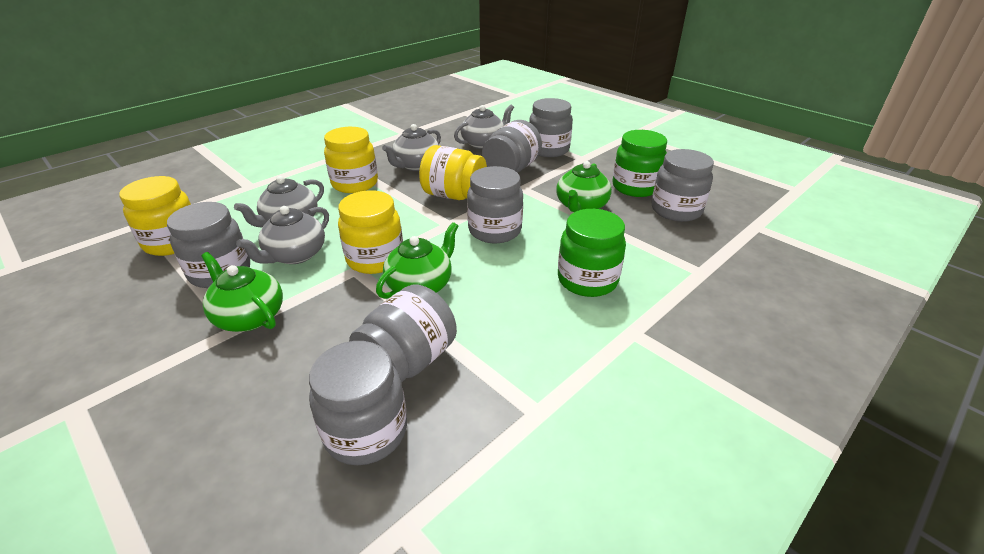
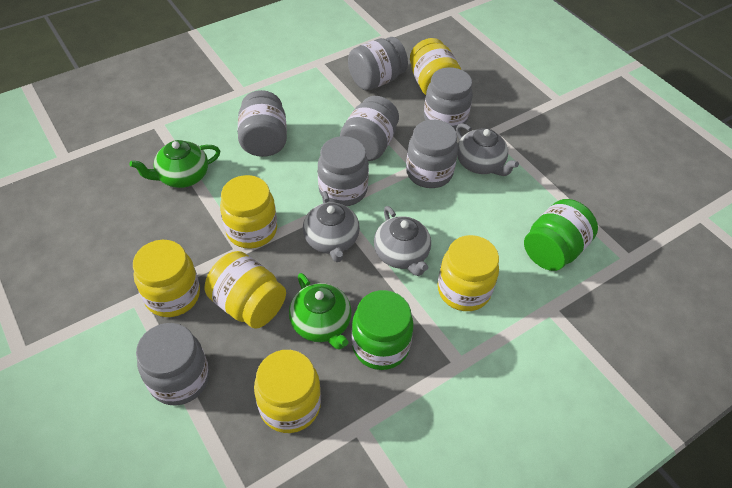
green teapot: 3 -> 2
grey teapot: 4 -> 3
yellow jar: 4 -> 6

